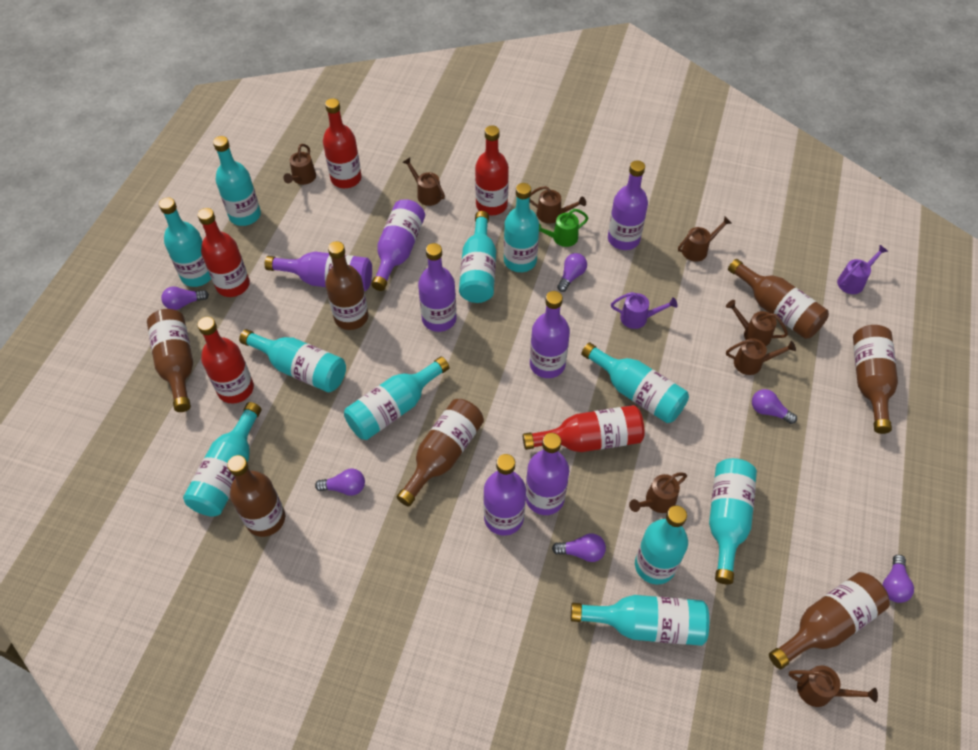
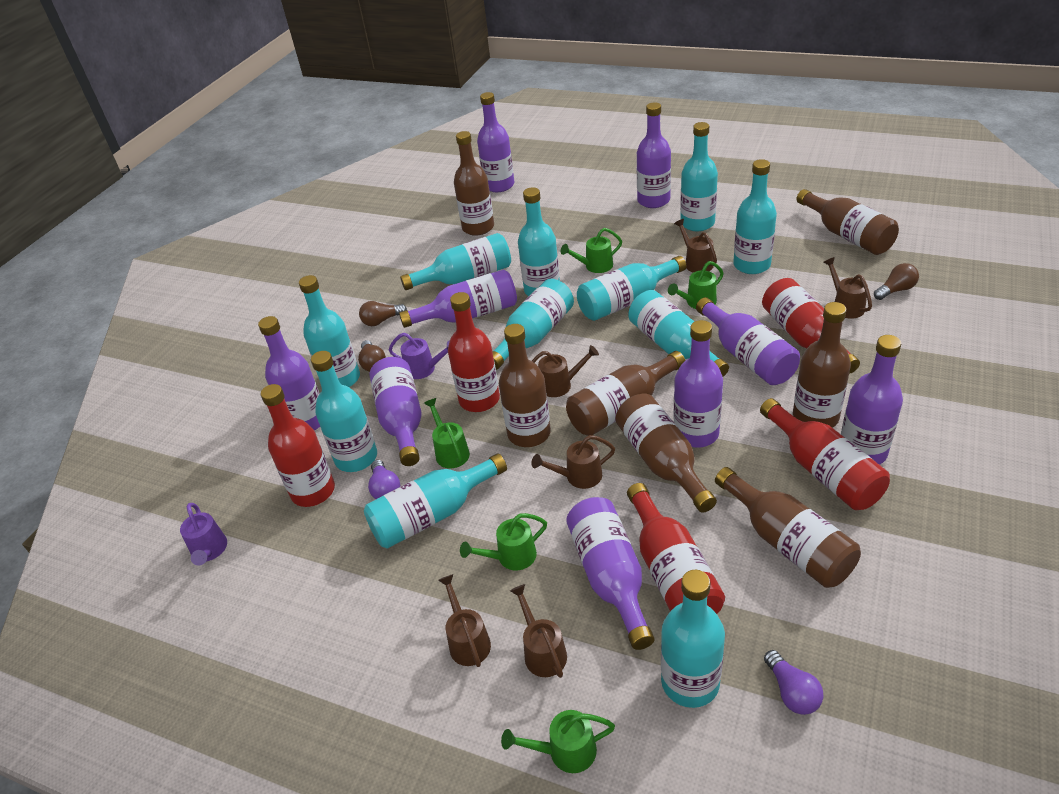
brown light bulb: 0 -> 3
brown watering can: 8 -> 6
green watering can: 1 -> 5
purple bottle: 7 -> 9
purple light bulb: 6 -> 2

